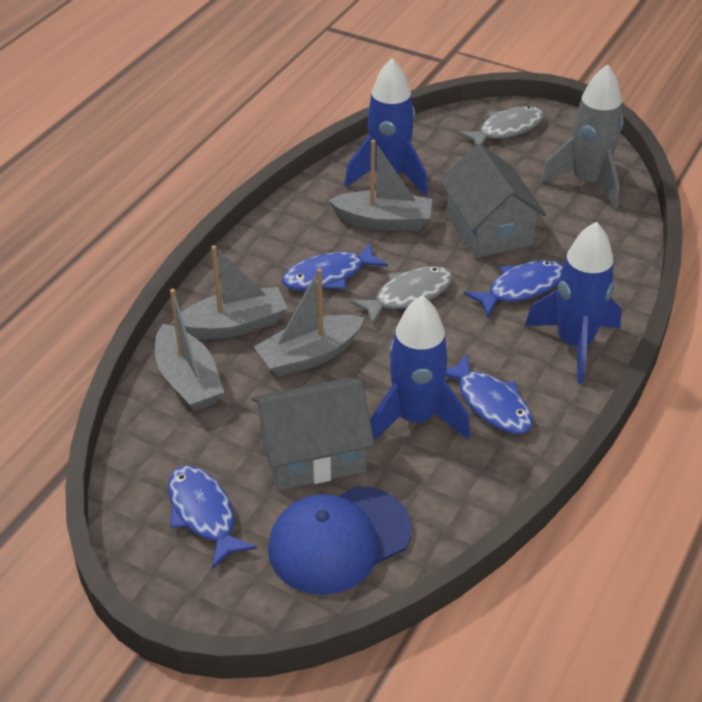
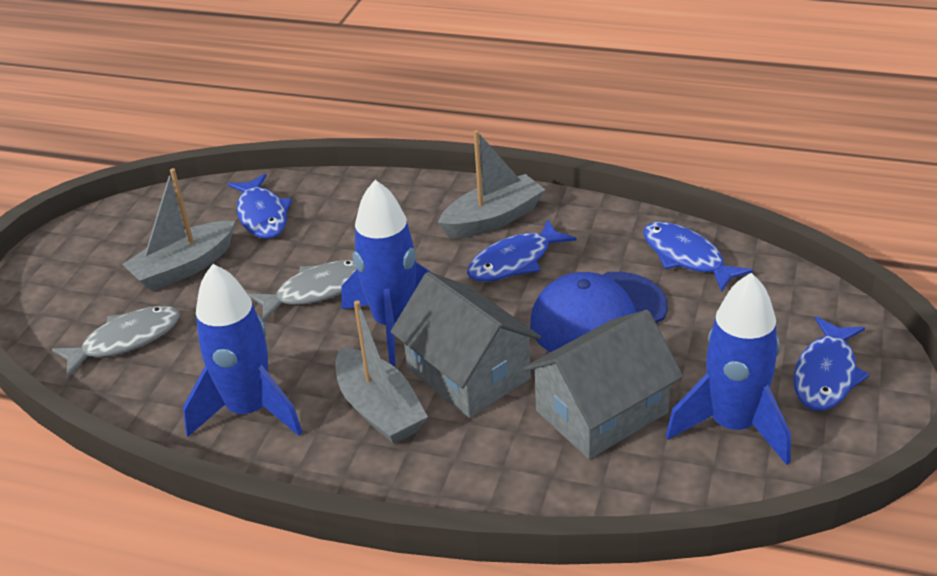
grey boat: 4 -> 3
grey rocket: 1 -> 0

